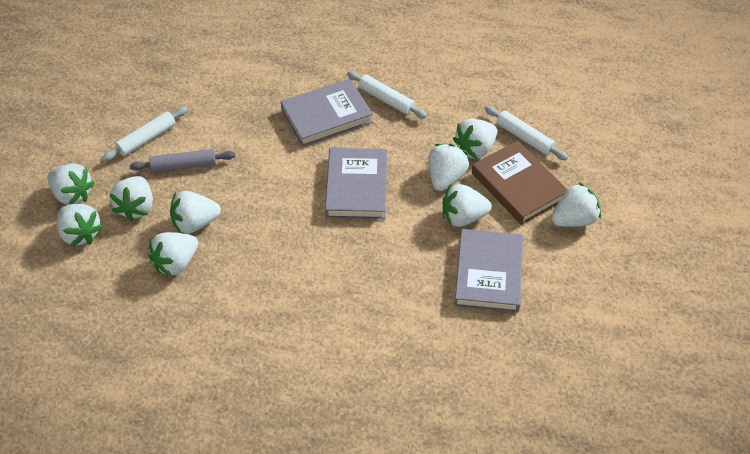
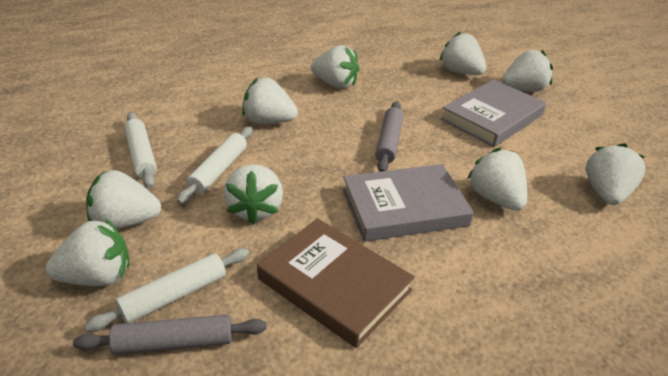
grey book: 3 -> 2
grey rolling pin: 1 -> 2

